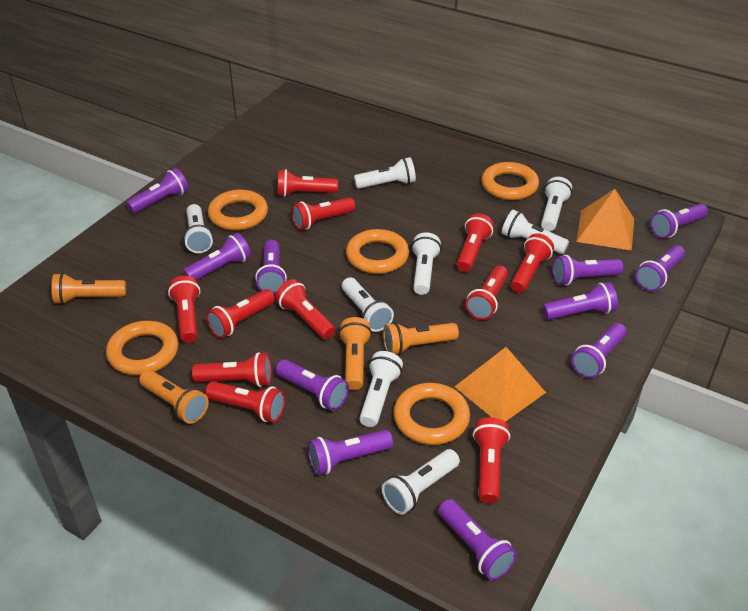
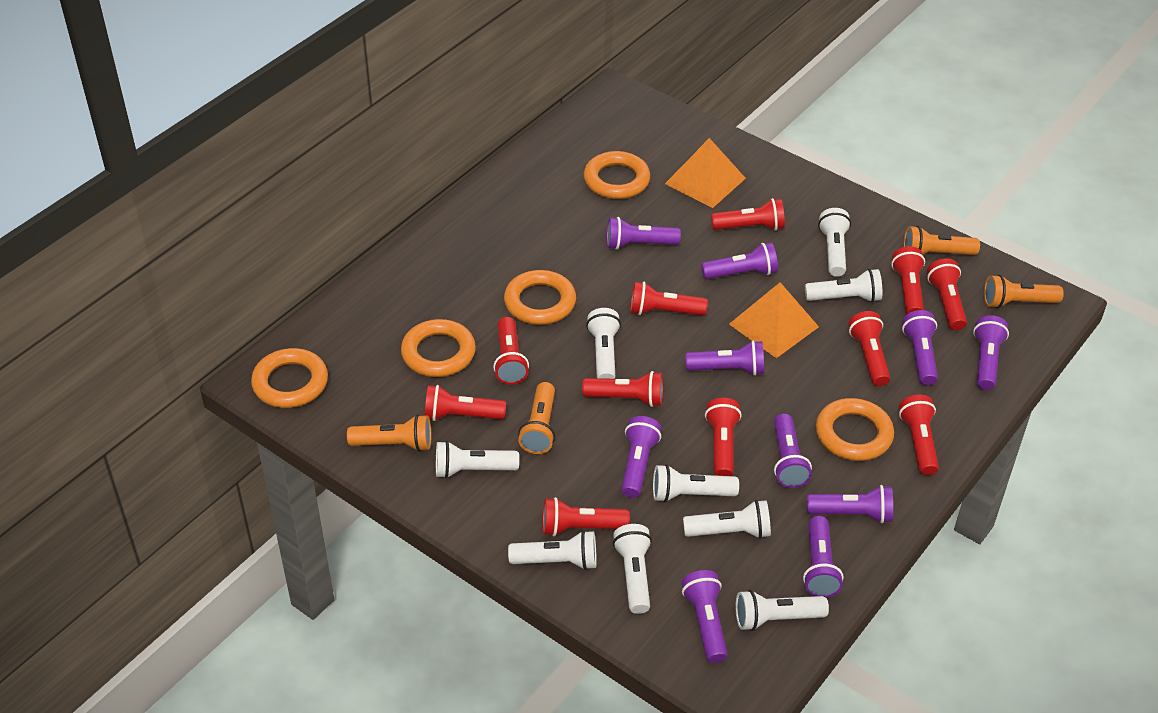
purple flashlight: 11 -> 10
white flashlight: 8 -> 9

